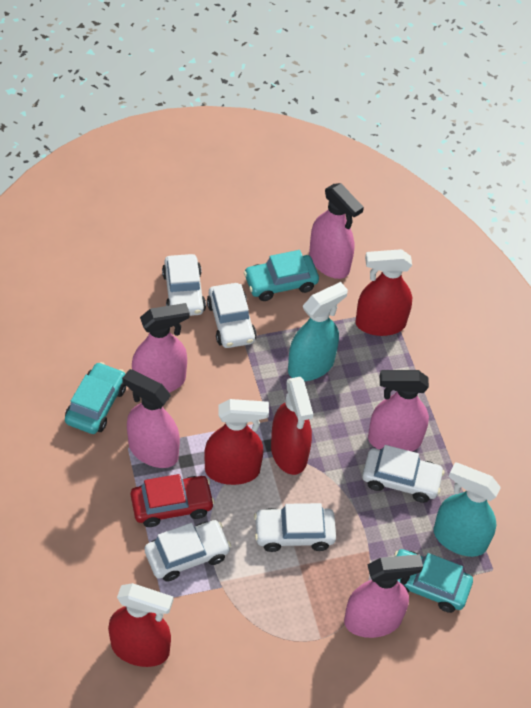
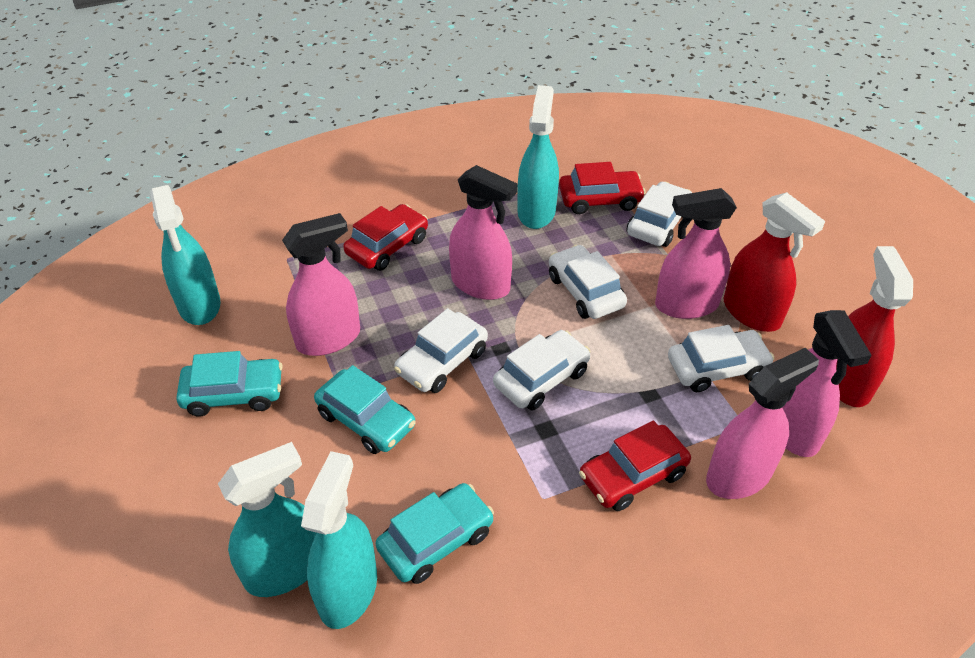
red car: 1 -> 3
red spray bottle: 4 -> 2
turquoise spray bottle: 2 -> 4

